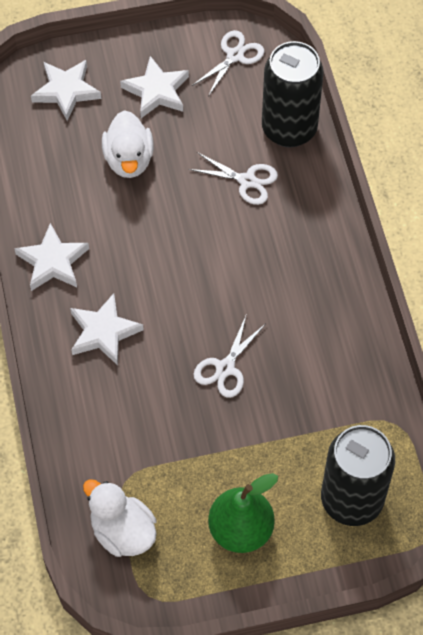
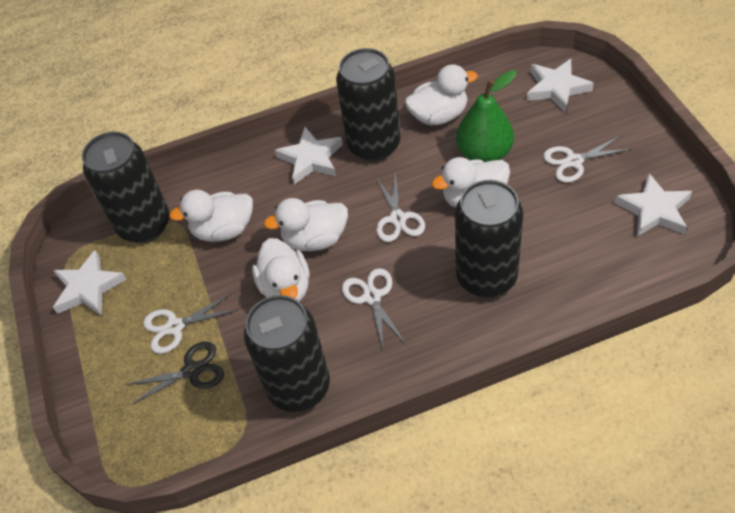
black can: 2 -> 4
black scissors: 0 -> 1
white duck: 2 -> 5
white scissors: 3 -> 4

